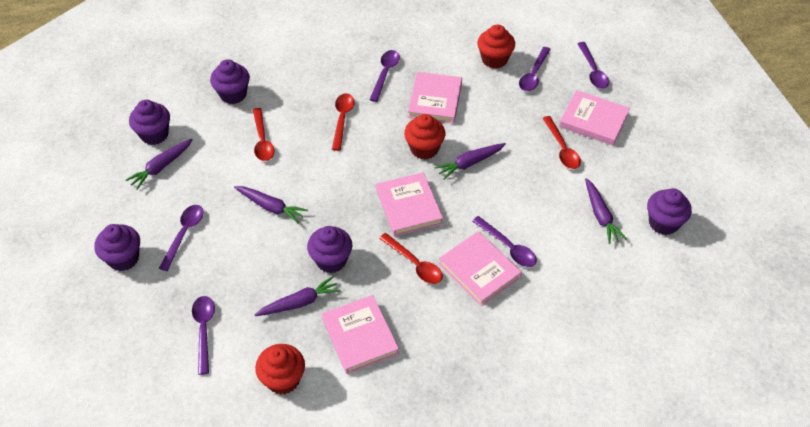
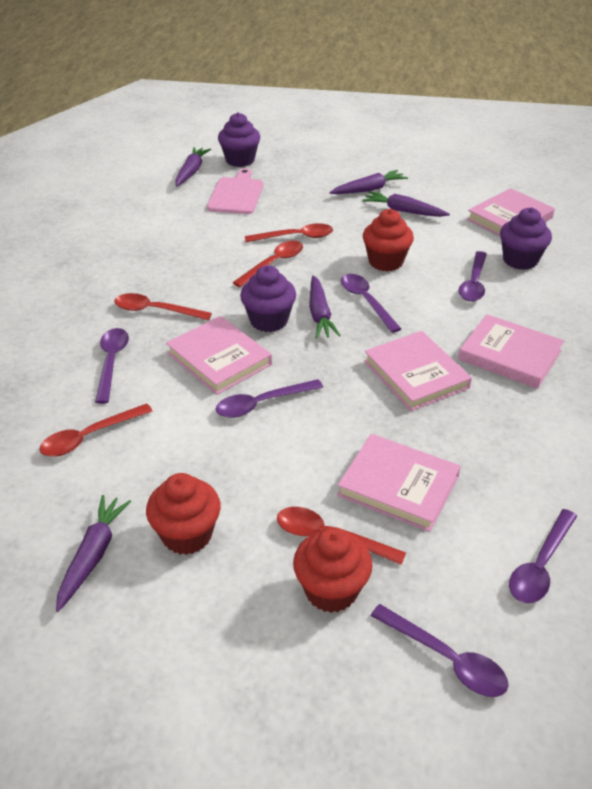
pink cutting board: 0 -> 1
purple cupcake: 5 -> 3
red spoon: 4 -> 5

